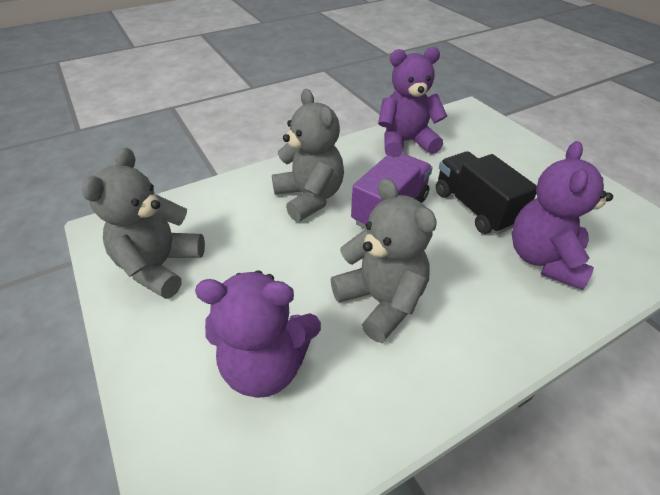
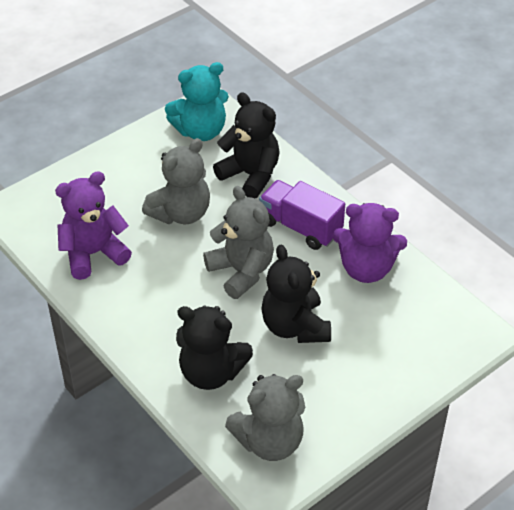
black teddy bear: 0 -> 3
black truck: 1 -> 0
purple teddy bear: 3 -> 2
turquoise teddy bear: 0 -> 1

